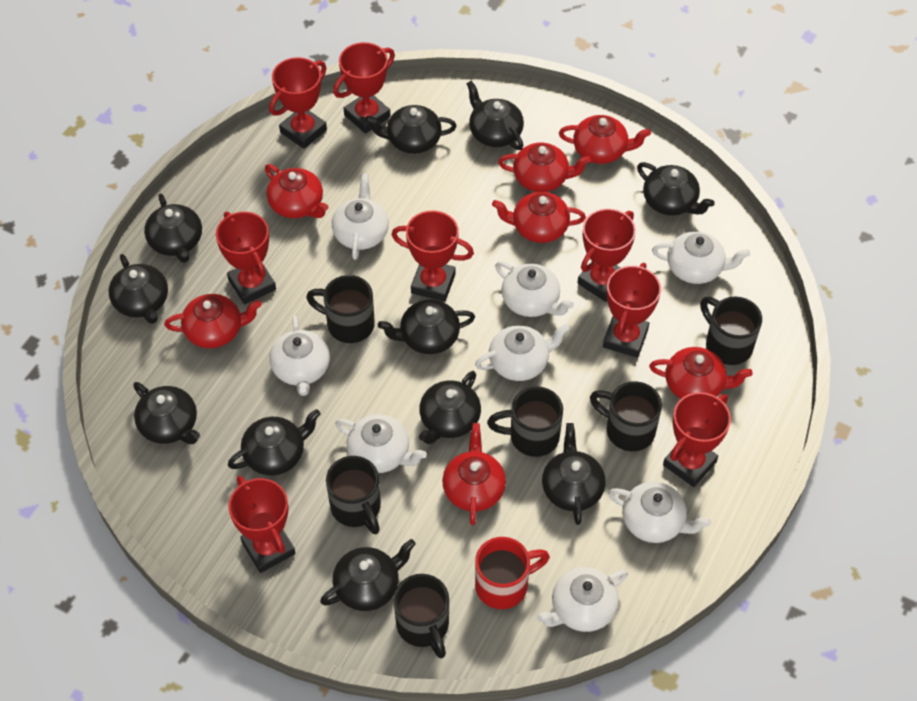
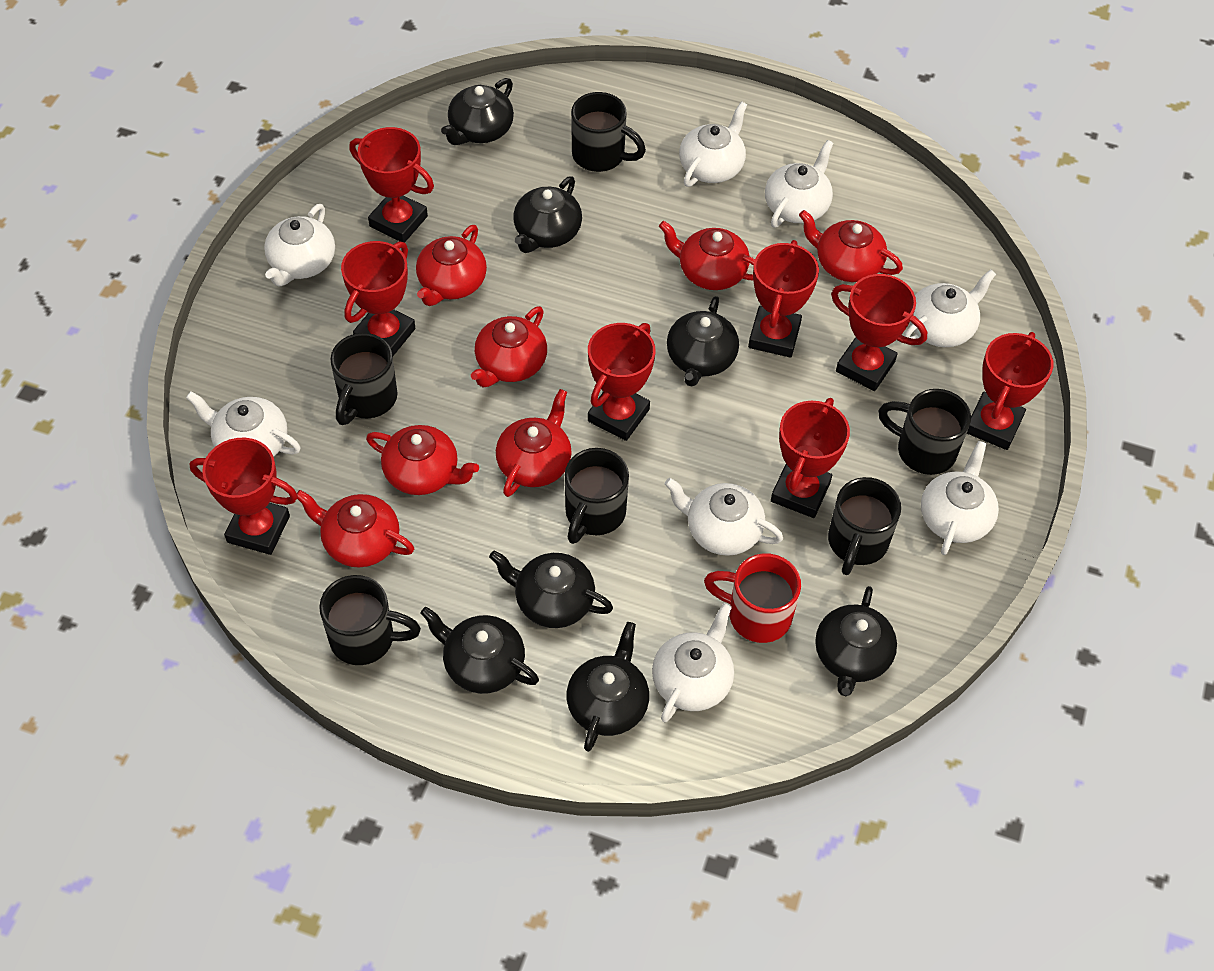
black teapot: 11 -> 7

